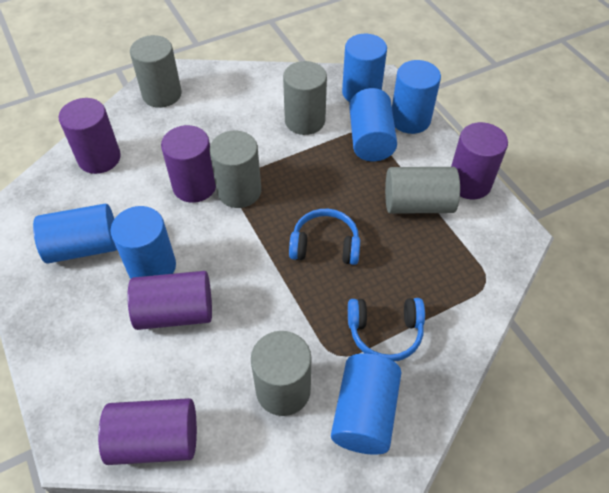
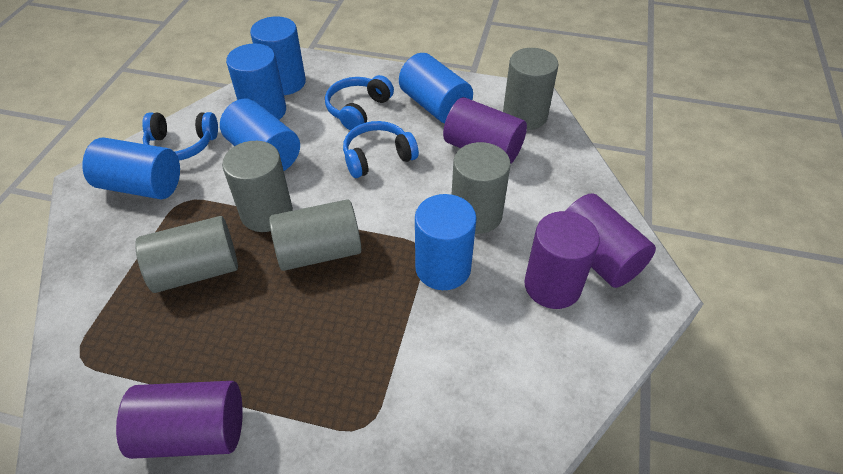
blue headphones: 2 -> 3
purple cylinder: 5 -> 4

